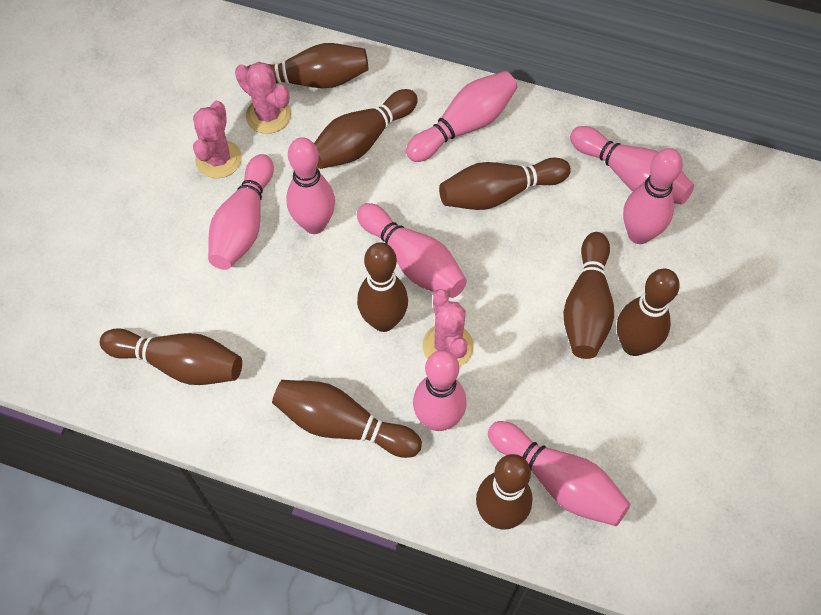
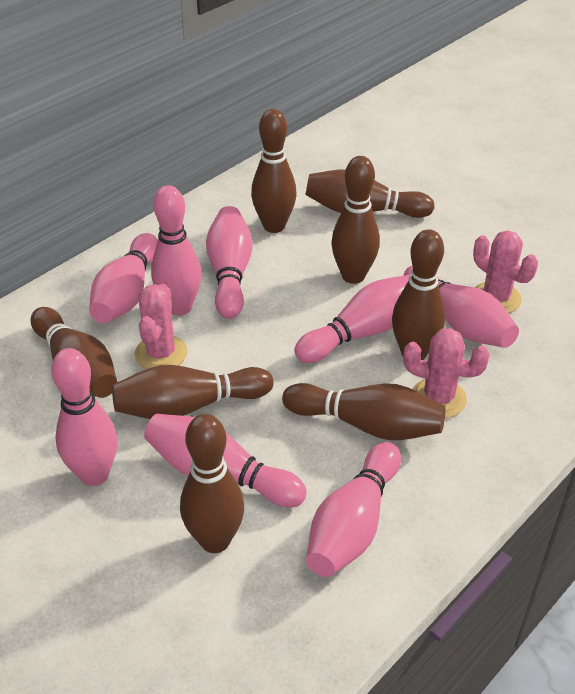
brown bowling pin: 9 -> 8

